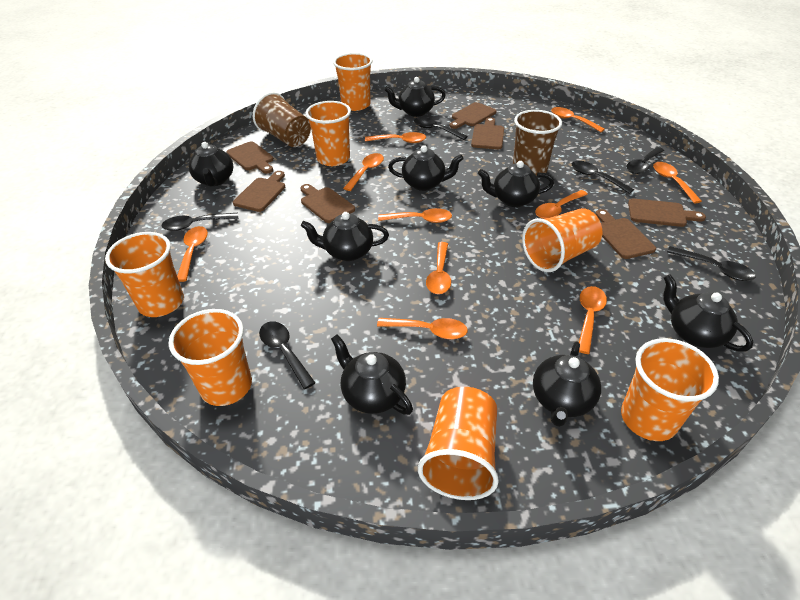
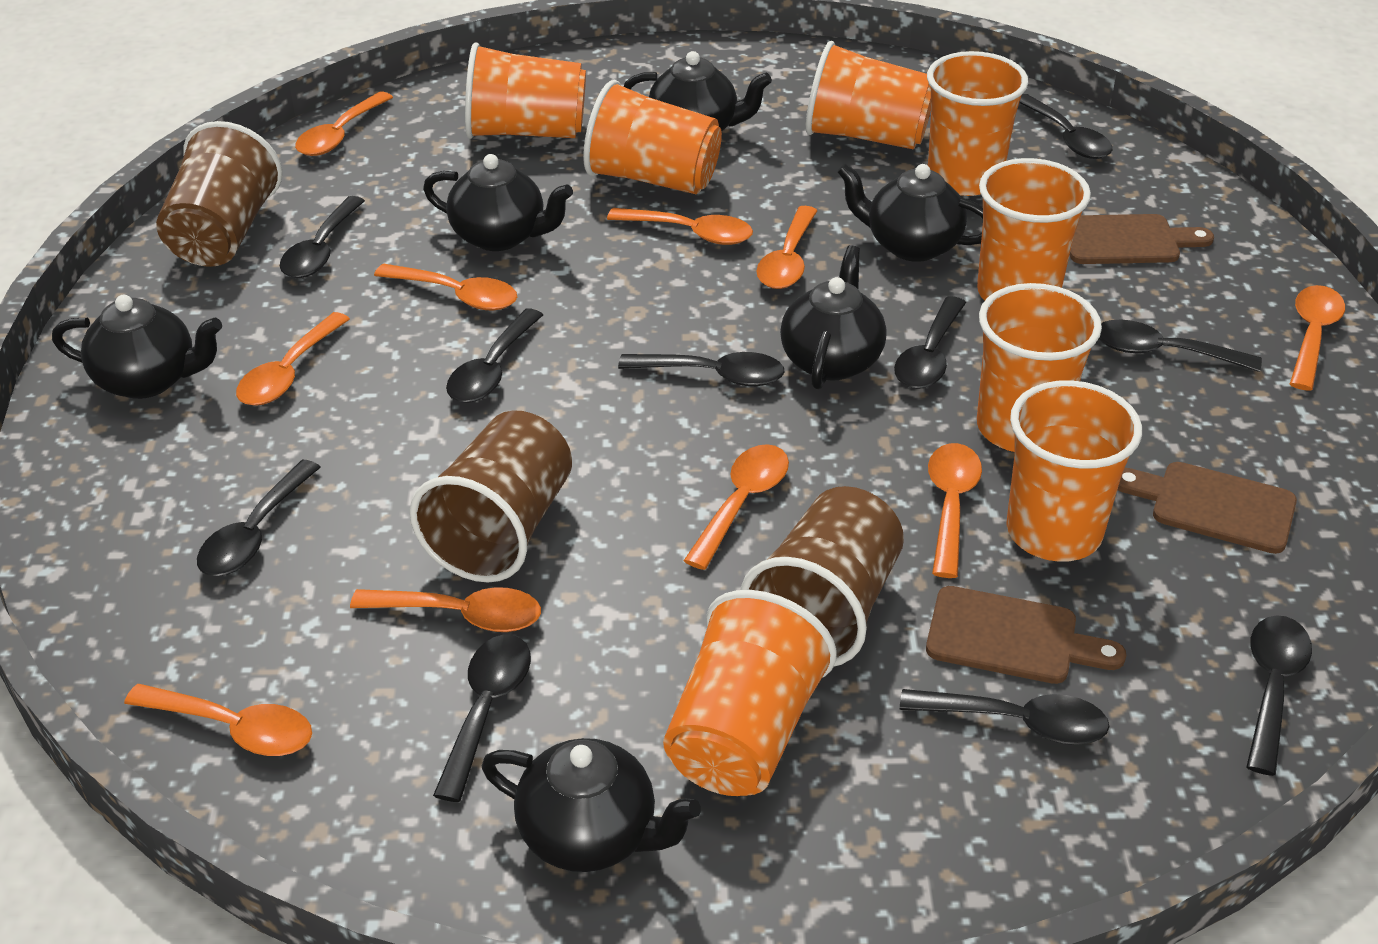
black spoon: 6 -> 10
black teapot: 8 -> 6
brown cup: 2 -> 3
brown cutting board: 7 -> 3
orange cup: 7 -> 8

